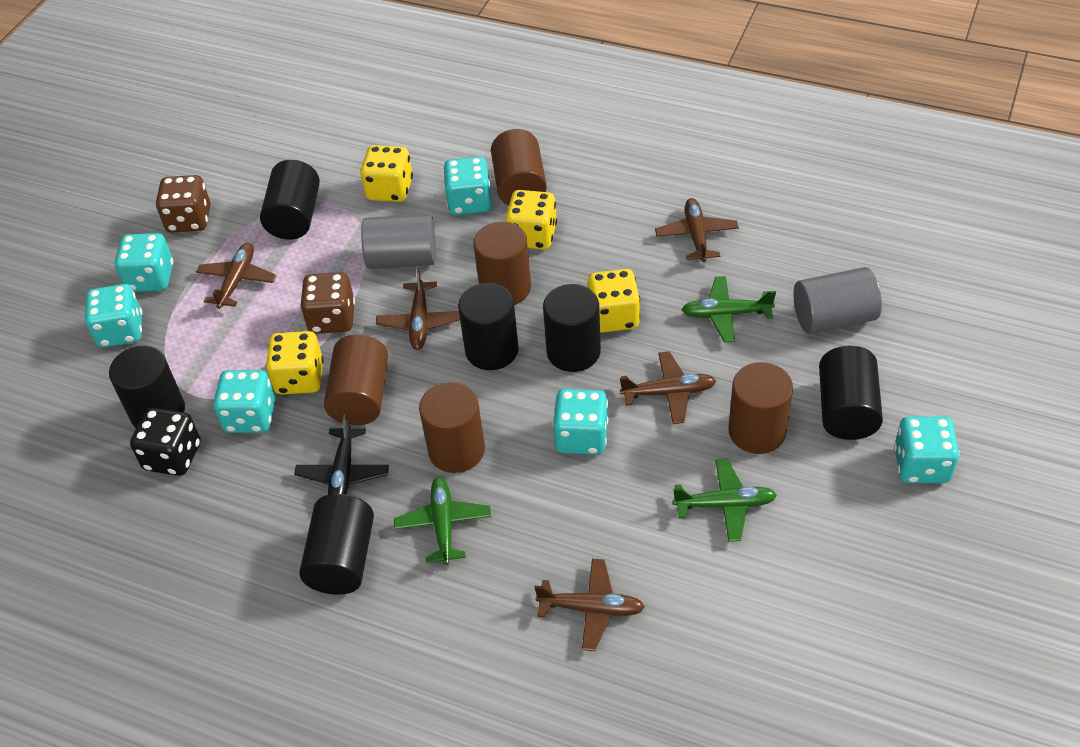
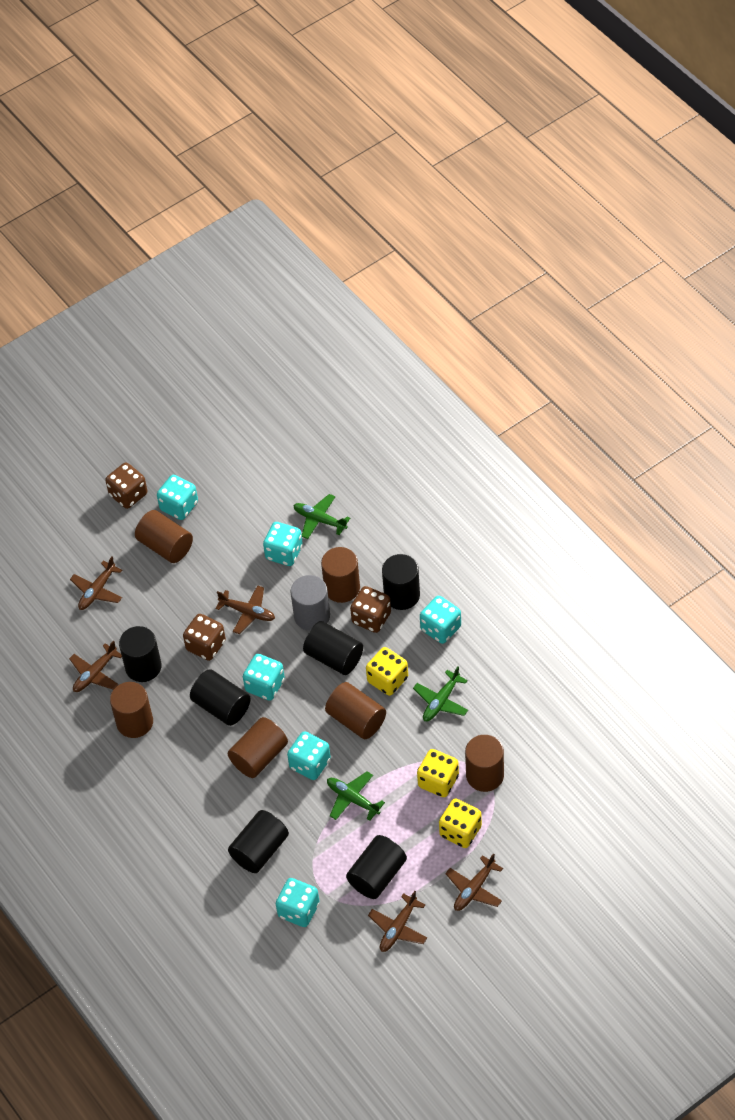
black dice: 1 -> 0
black plane: 1 -> 0
brown cylinder: 5 -> 6
brown dice: 2 -> 3
grey cylinder: 2 -> 1
yellow dice: 4 -> 3

